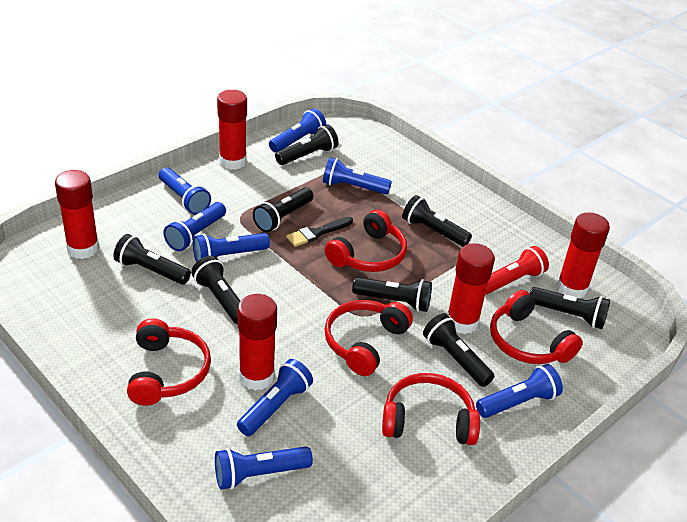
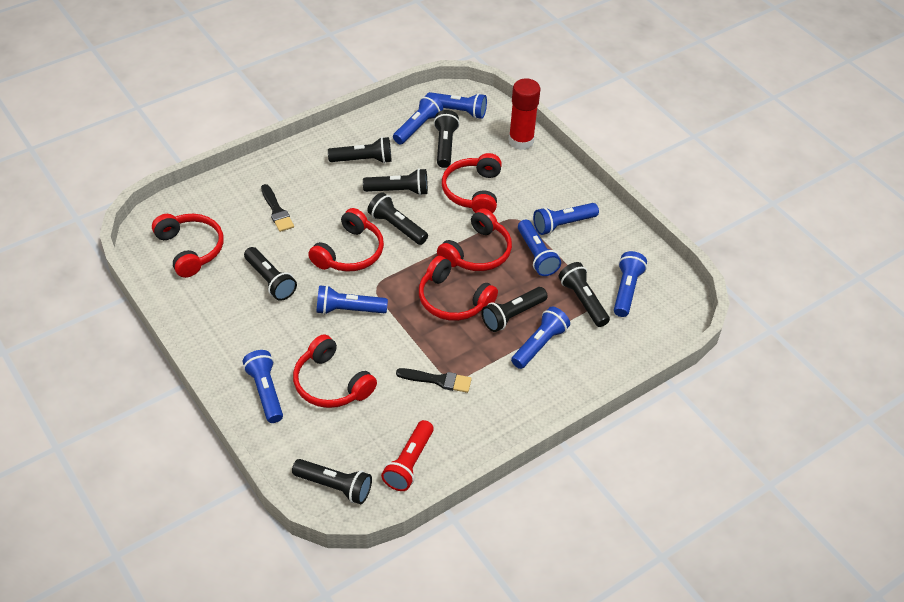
black brush: 1 -> 2
red glue stick: 5 -> 1
red headphones: 5 -> 6

